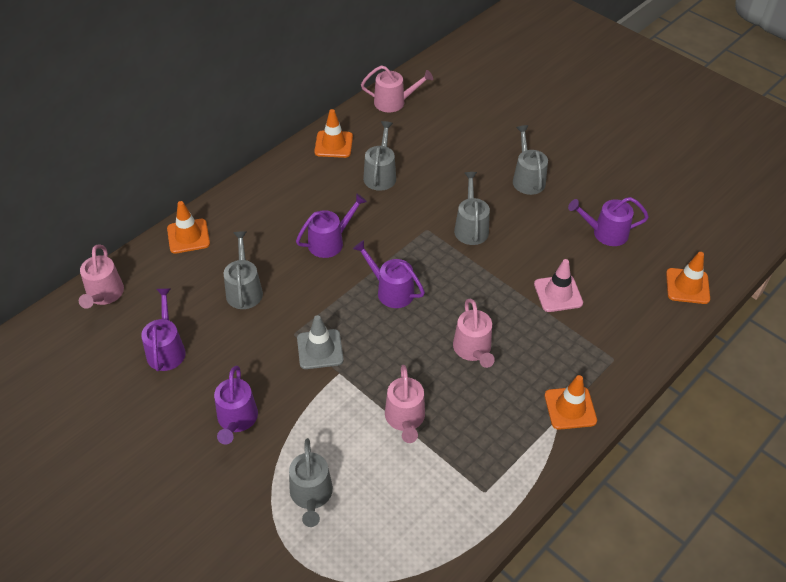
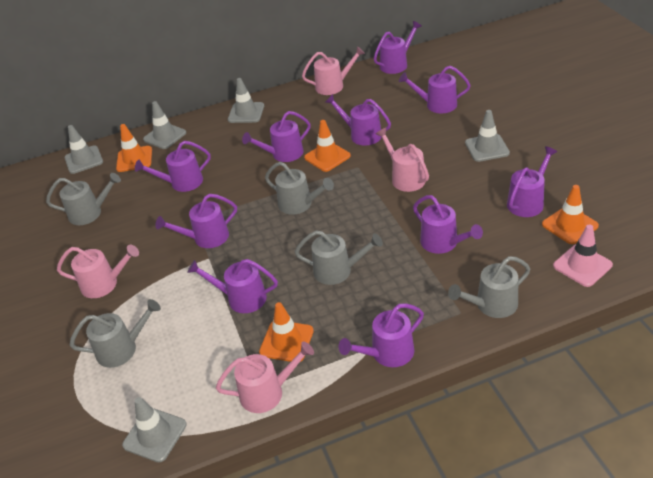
grey traffic cone: 1 -> 5
purple watering can: 5 -> 10

